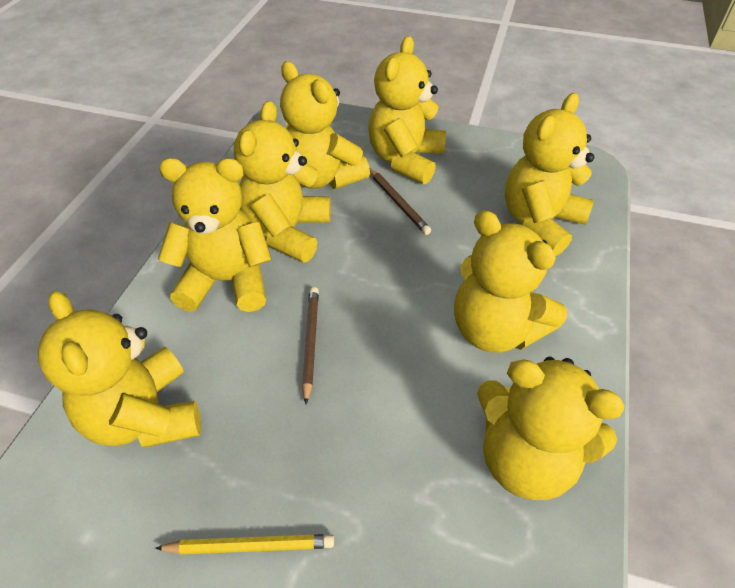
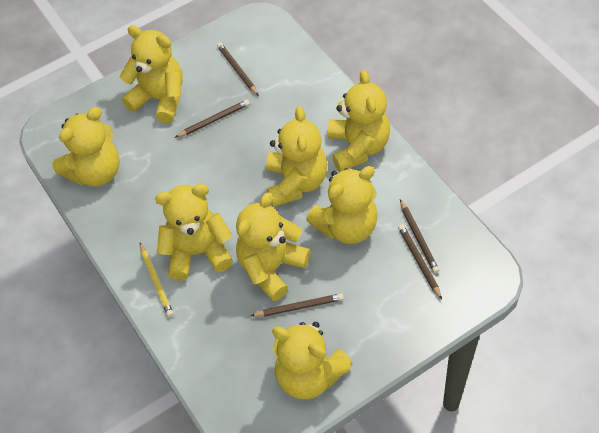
brown pencil: 2 -> 5

